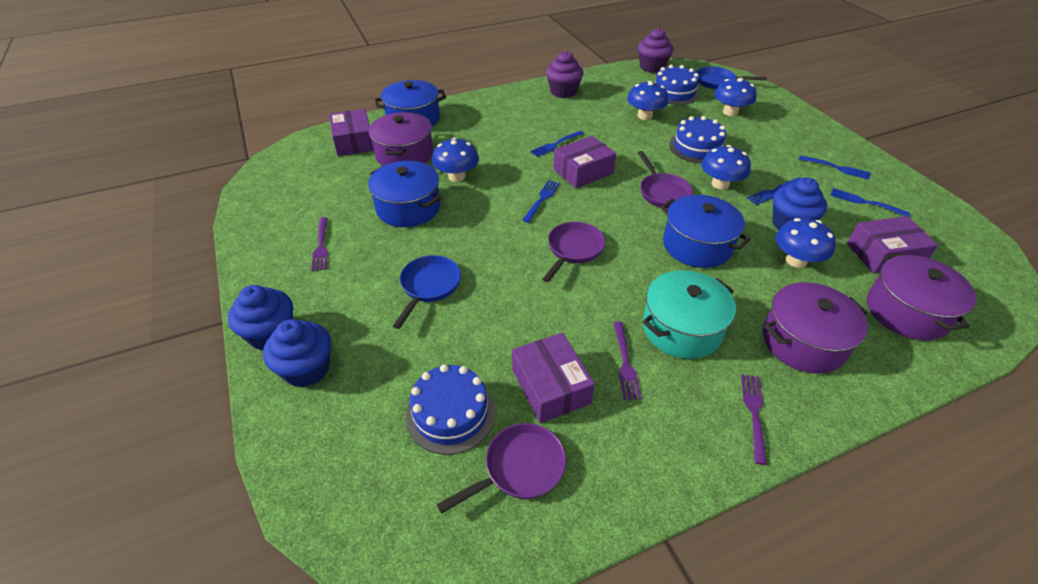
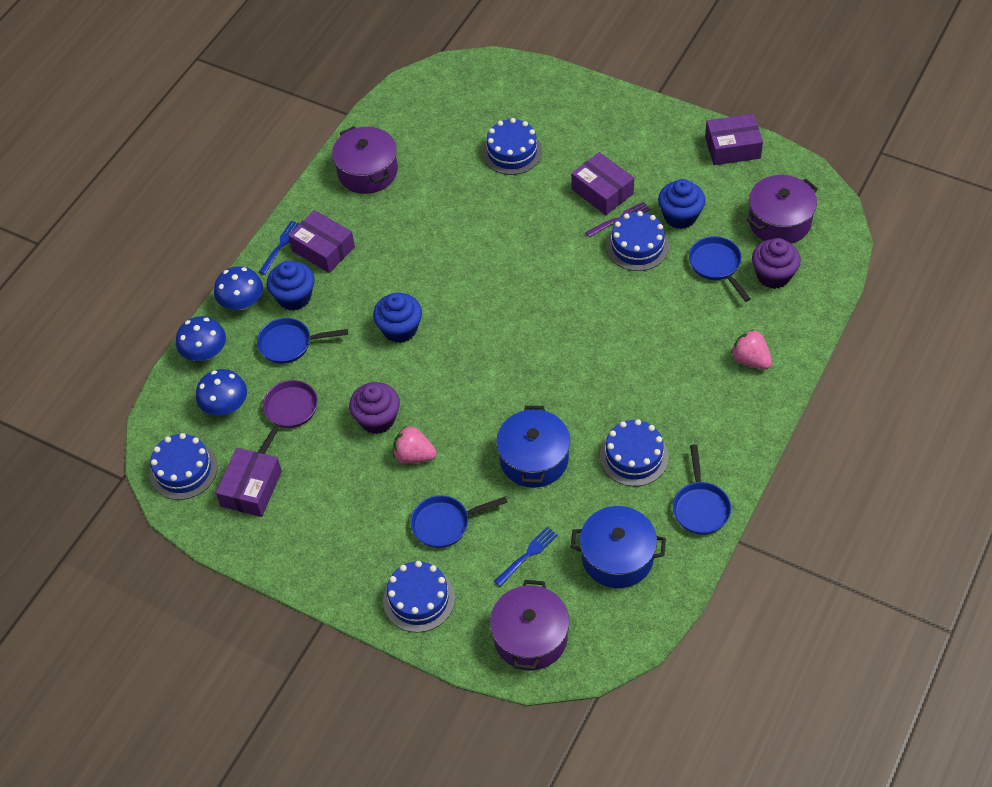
blue cake: 3 -> 5
blue fork: 5 -> 2
blue mushroom: 5 -> 3
blue pan: 2 -> 4
blue pot: 3 -> 2
pink strawberry: 0 -> 2
purple fork: 3 -> 1
purple pan: 3 -> 1
turquoise pot: 1 -> 0

